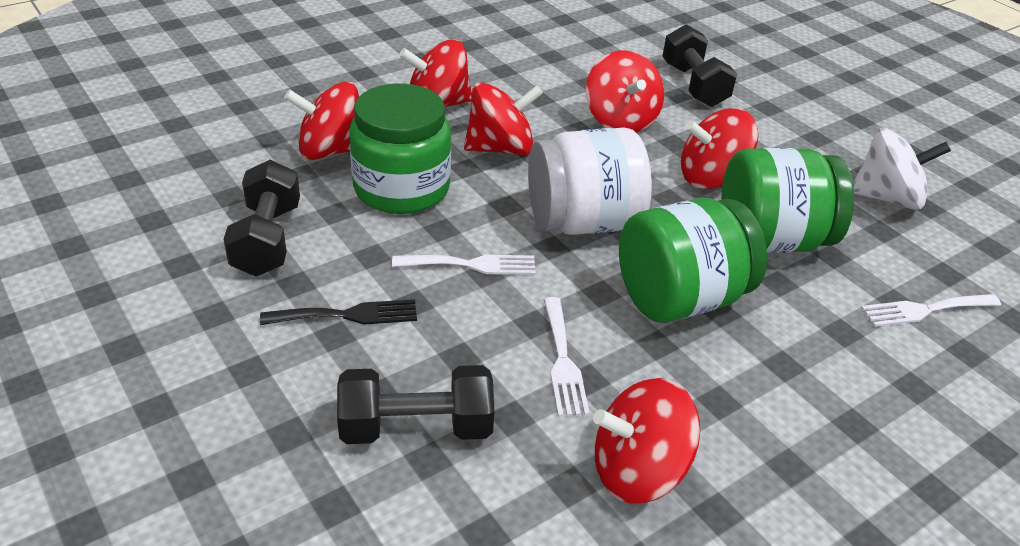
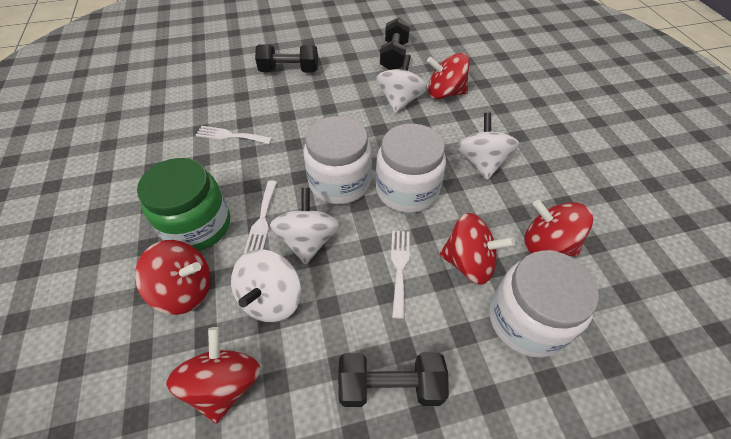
black fork: 1 -> 0
green jar: 3 -> 1
red spinning top: 6 -> 5
white jar: 1 -> 3
white spinning top: 1 -> 4

